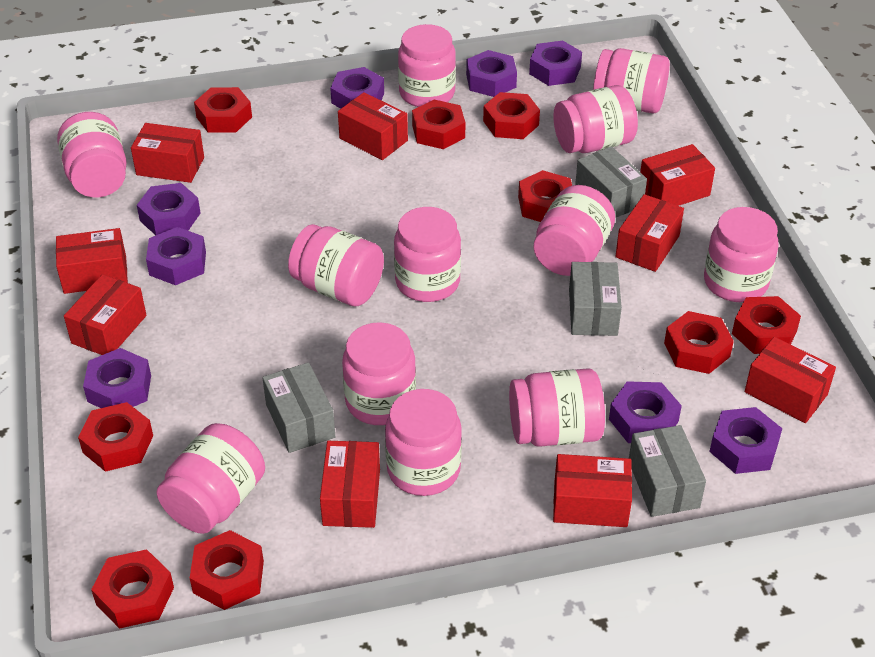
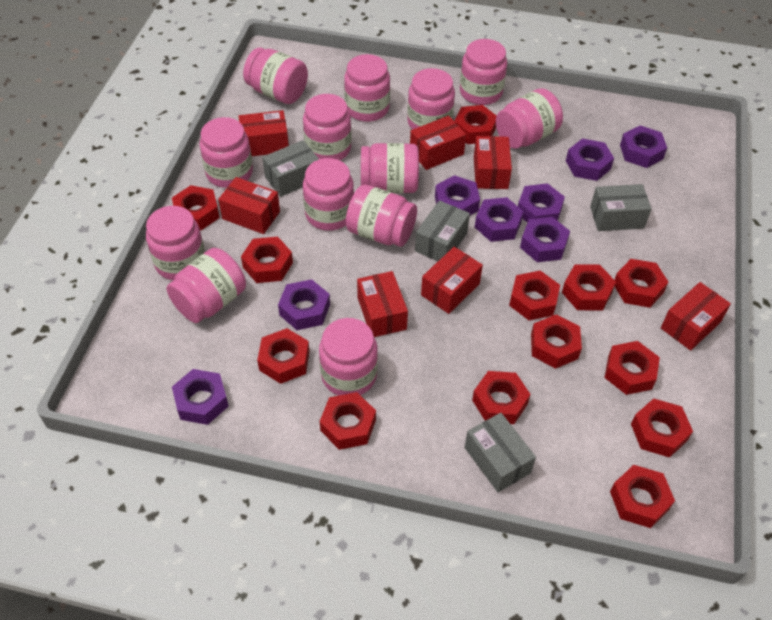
pink jar: 12 -> 13
red box: 9 -> 7
red nut: 9 -> 13

